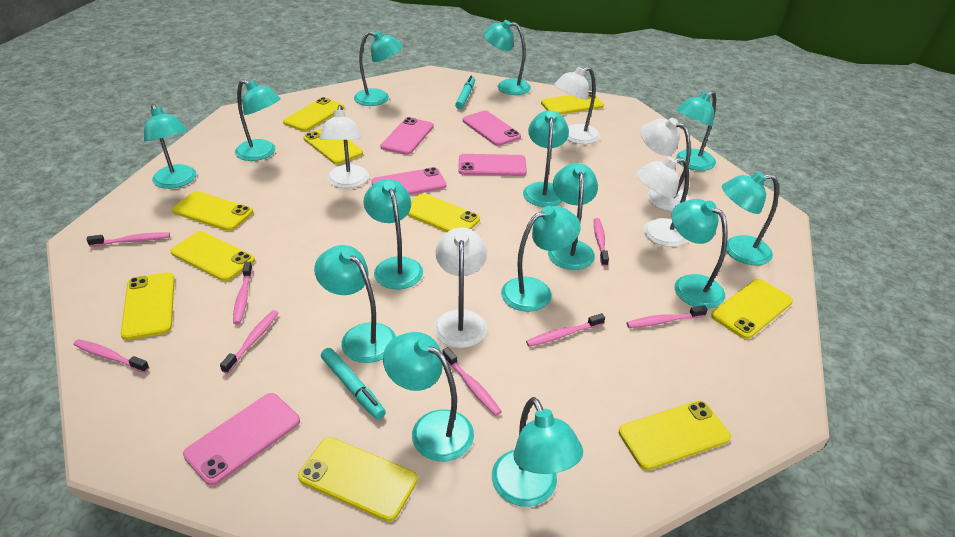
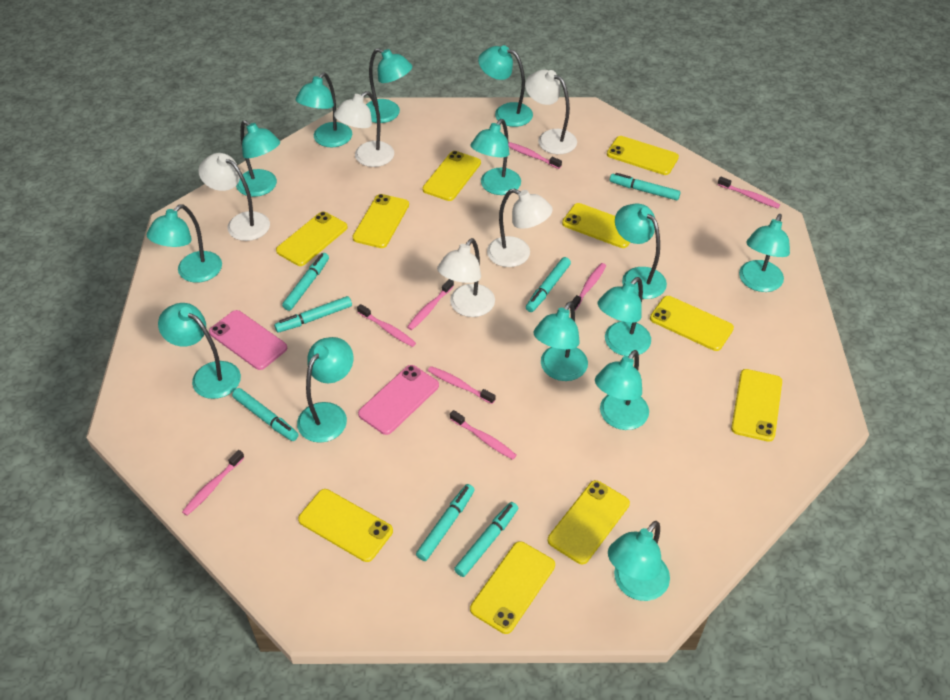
pink phone: 5 -> 2
turquoise marker: 2 -> 7

